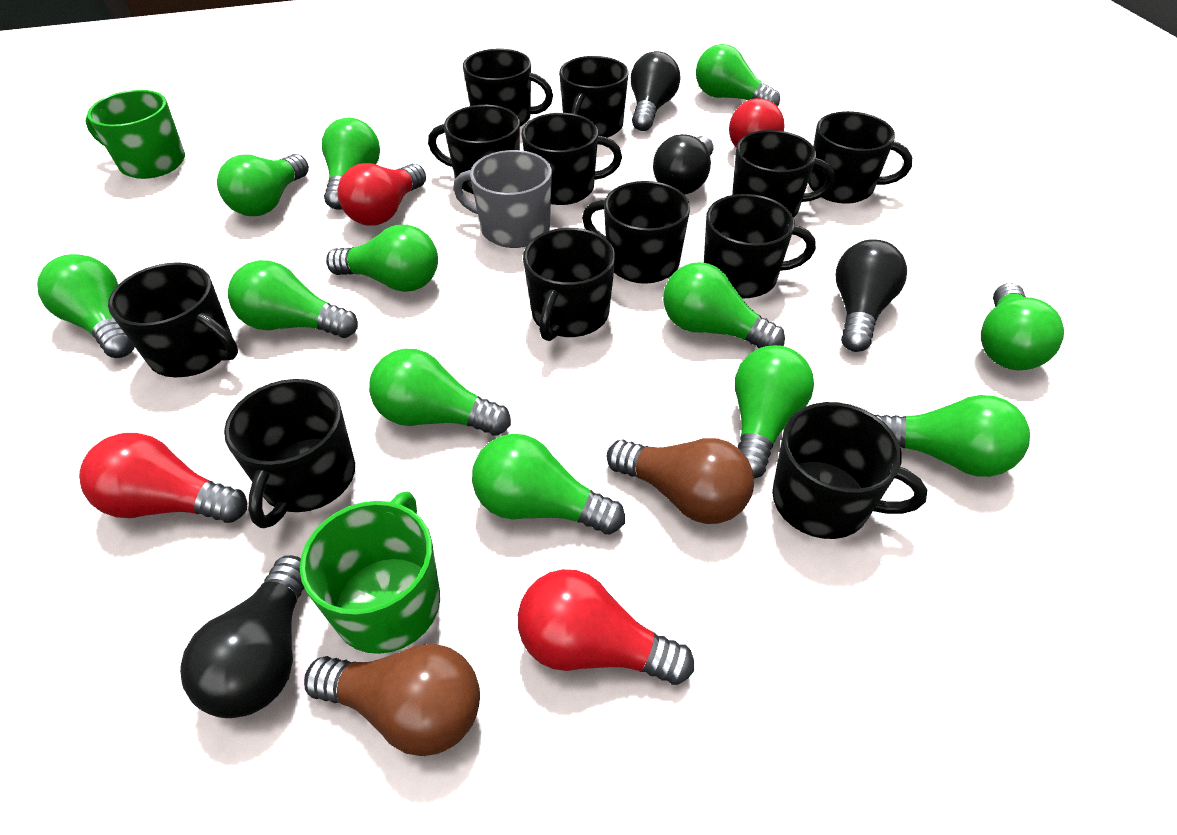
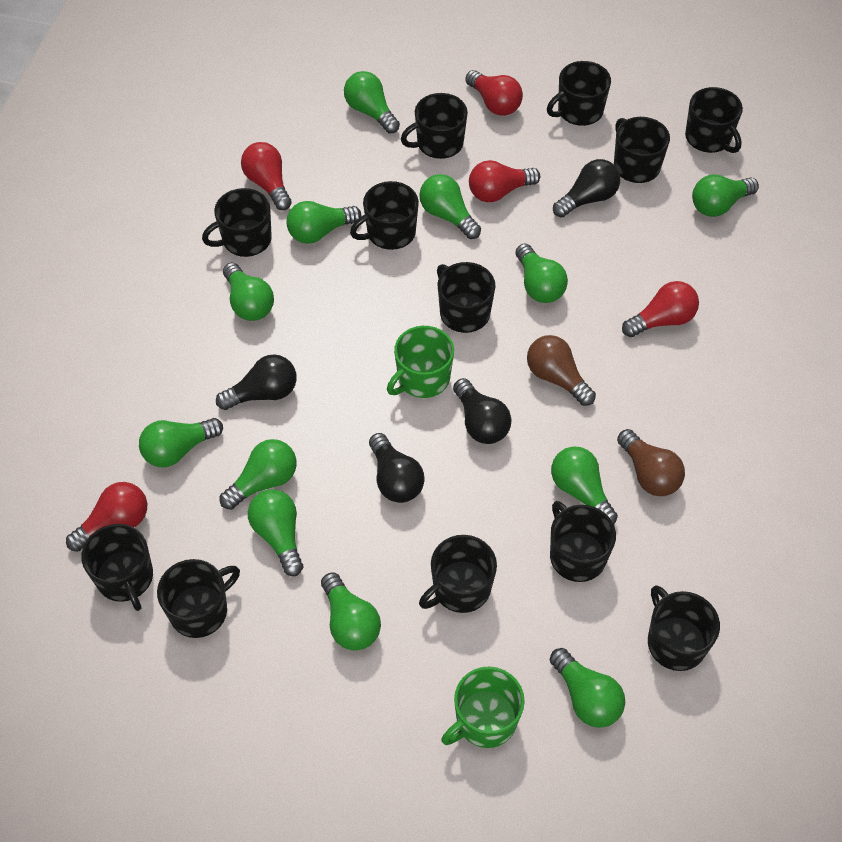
grey mug: 1 -> 0
red light bulb: 4 -> 5

